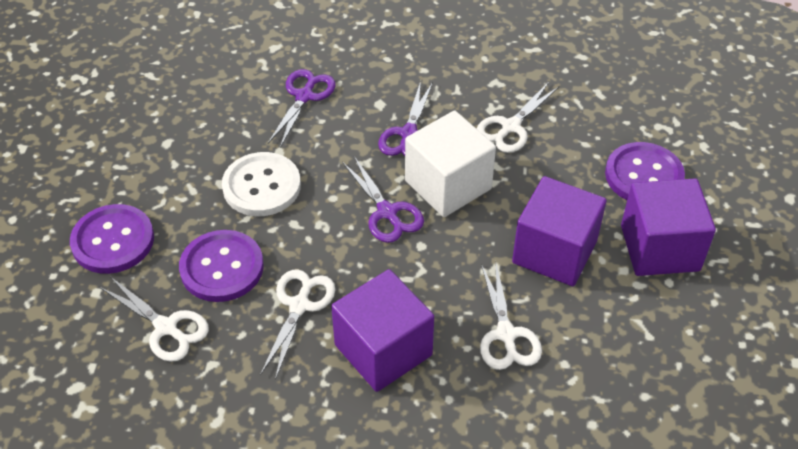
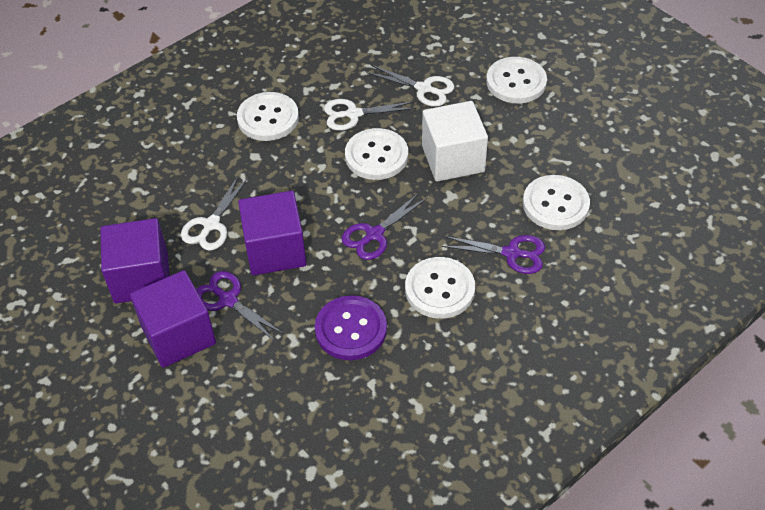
purple button: 3 -> 1
white button: 1 -> 5
white scissors: 4 -> 3

